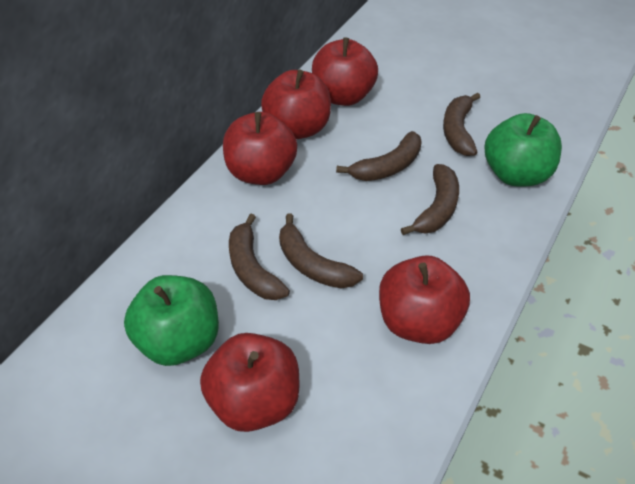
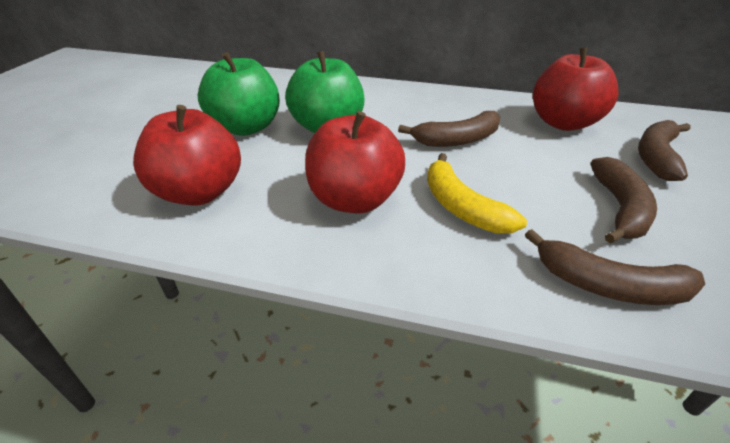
brown banana: 5 -> 4
red apple: 5 -> 3
yellow banana: 0 -> 1

